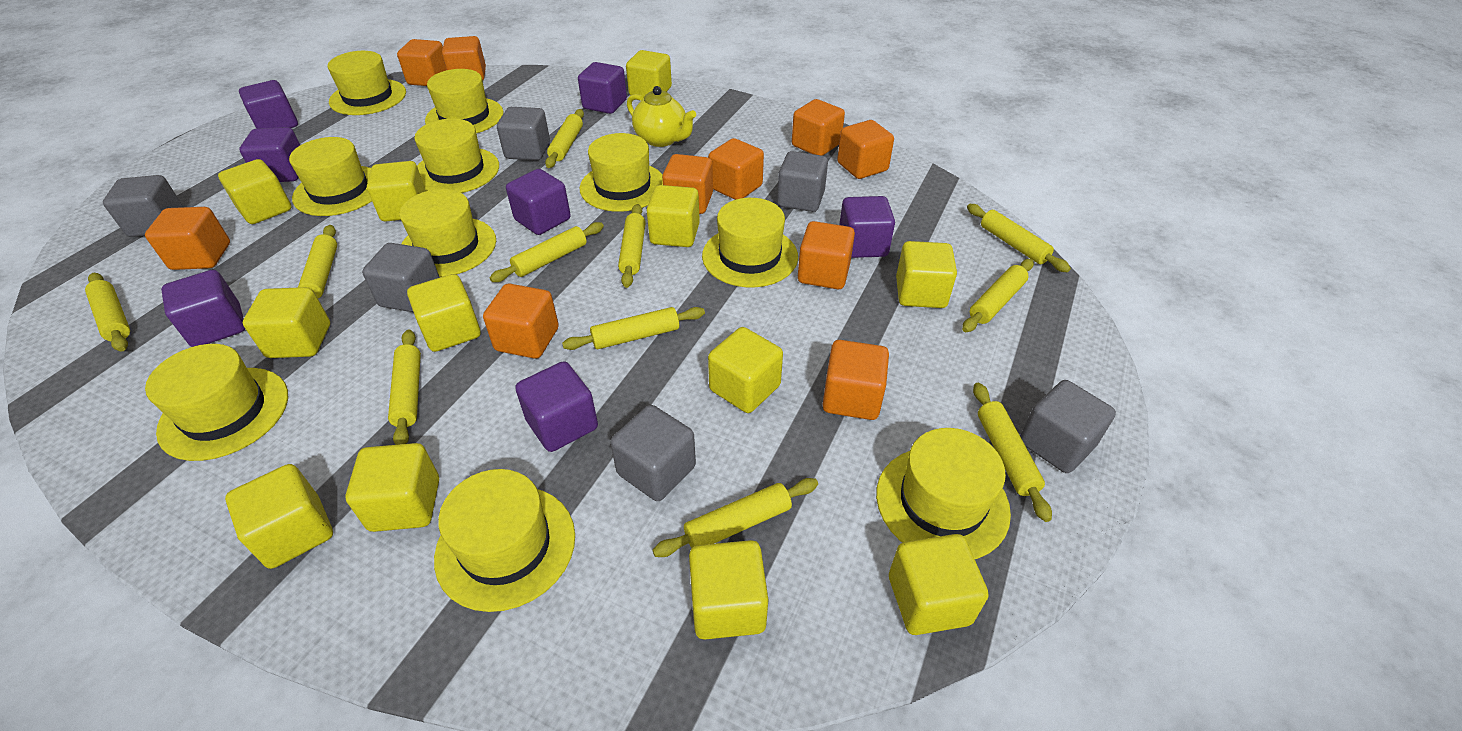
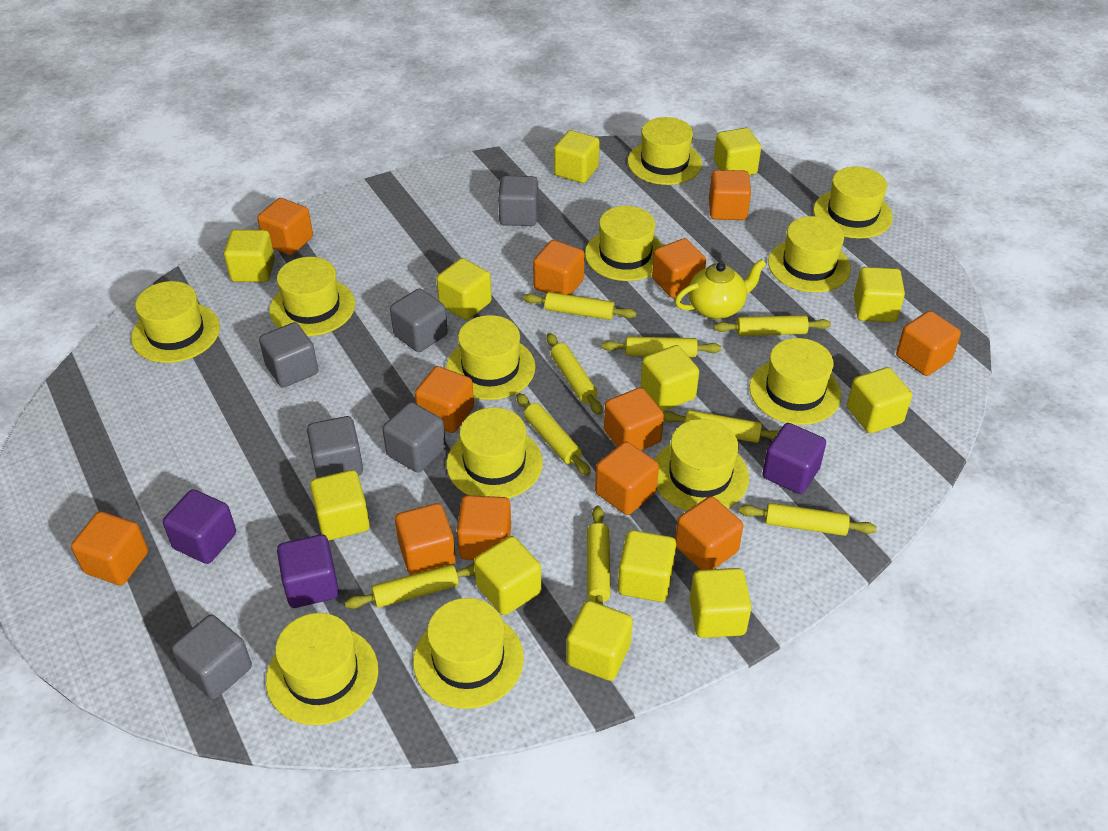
orange cube: 10 -> 12
purple cube: 7 -> 3
yellow hat: 10 -> 12
yellow rolling pin: 11 -> 9

